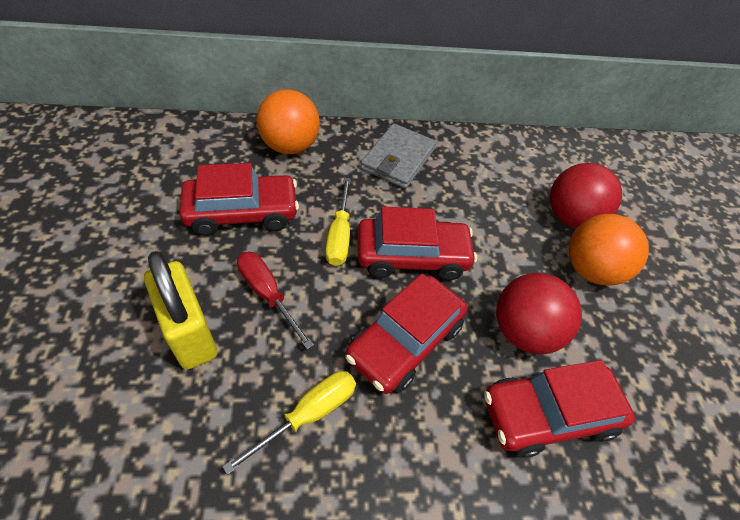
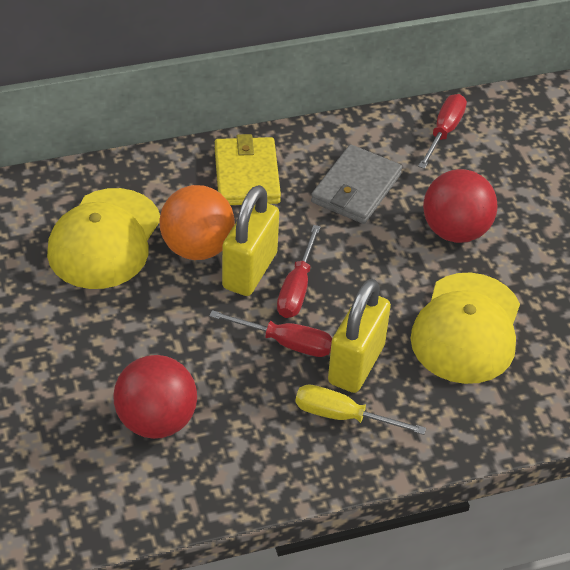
orange ball: 2 -> 1
red car: 4 -> 0
red screwdriver: 1 -> 3
yellow cap: 0 -> 2
yellow padlock: 1 -> 2
yellow screwdriver: 2 -> 1
yellow wallet: 0 -> 1

